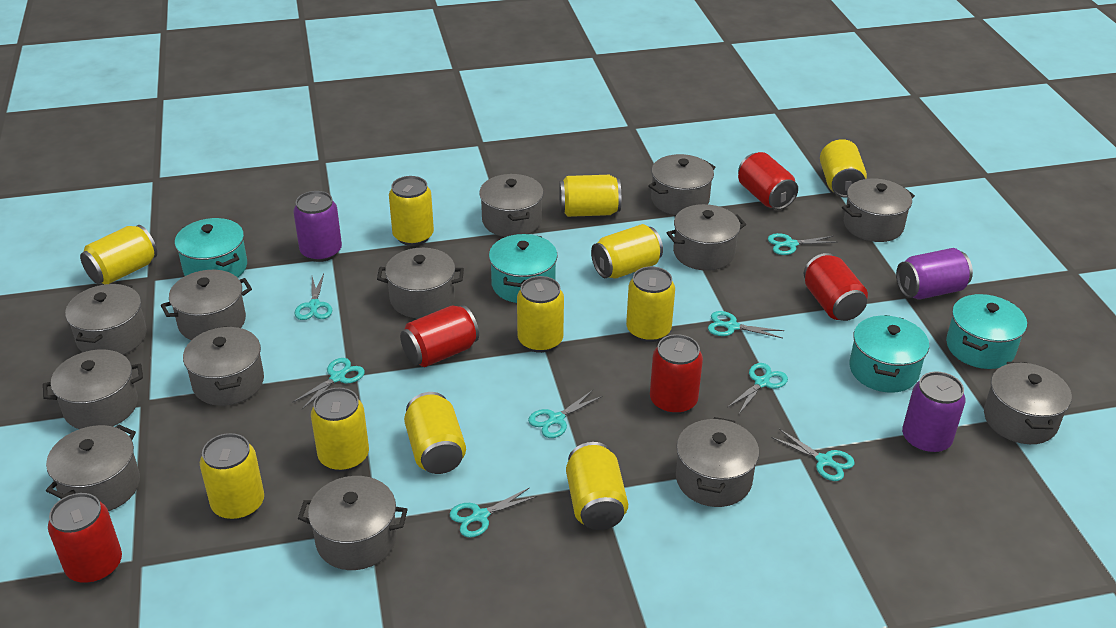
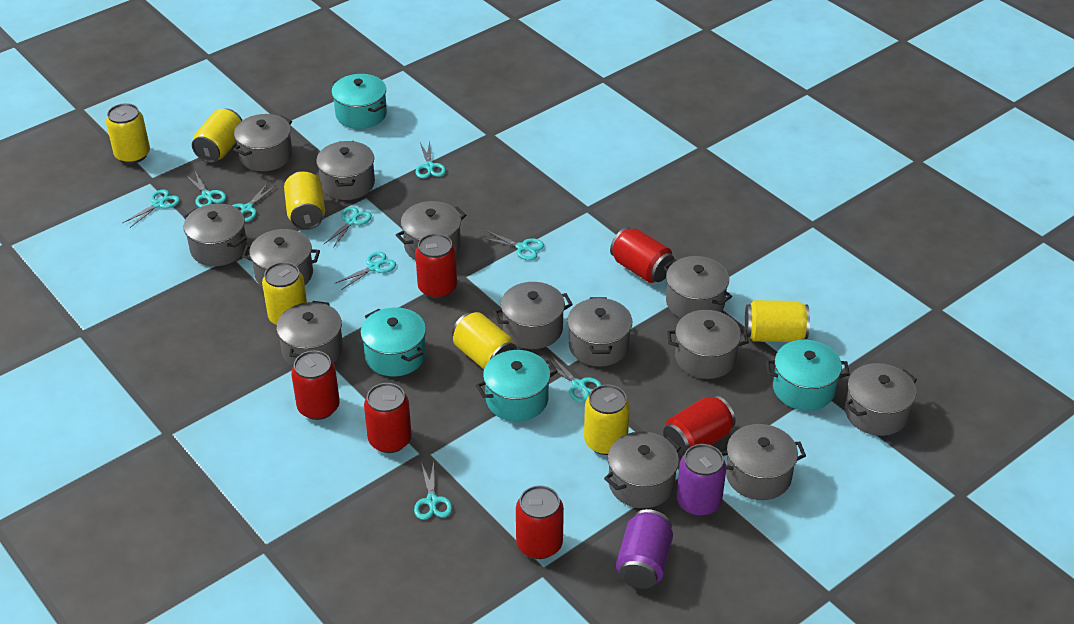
purple can: 3 -> 2
red can: 5 -> 6
turquoise scissors: 8 -> 9
yellow can: 11 -> 7

